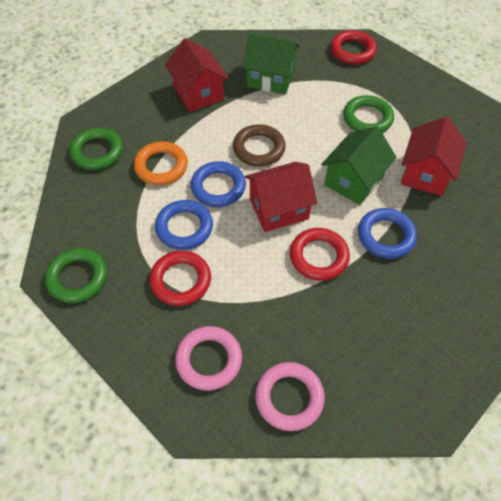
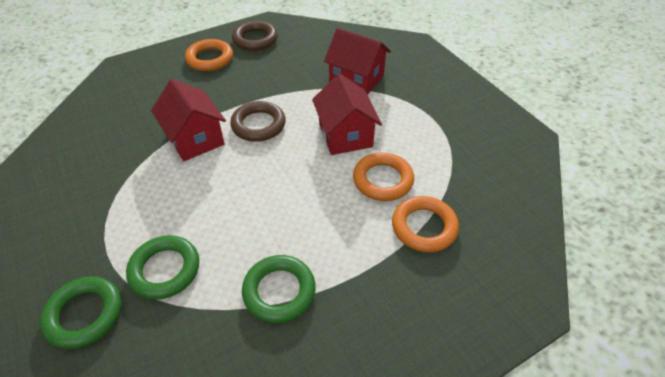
blue ring: 3 -> 0
brown ring: 1 -> 2
green house: 2 -> 0
orange ring: 1 -> 3
pink ring: 2 -> 0
red ring: 3 -> 0

